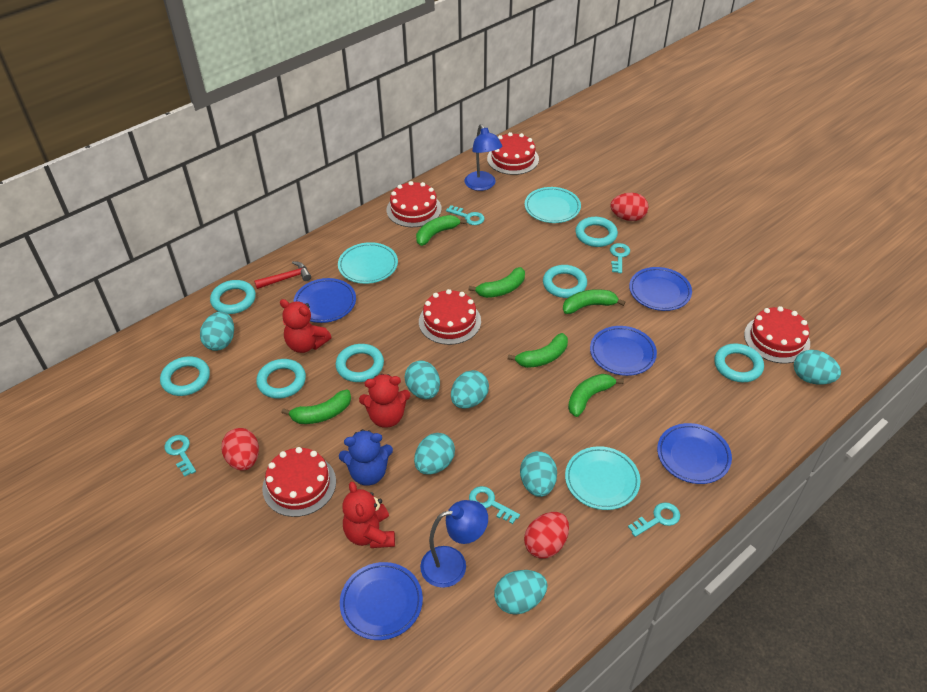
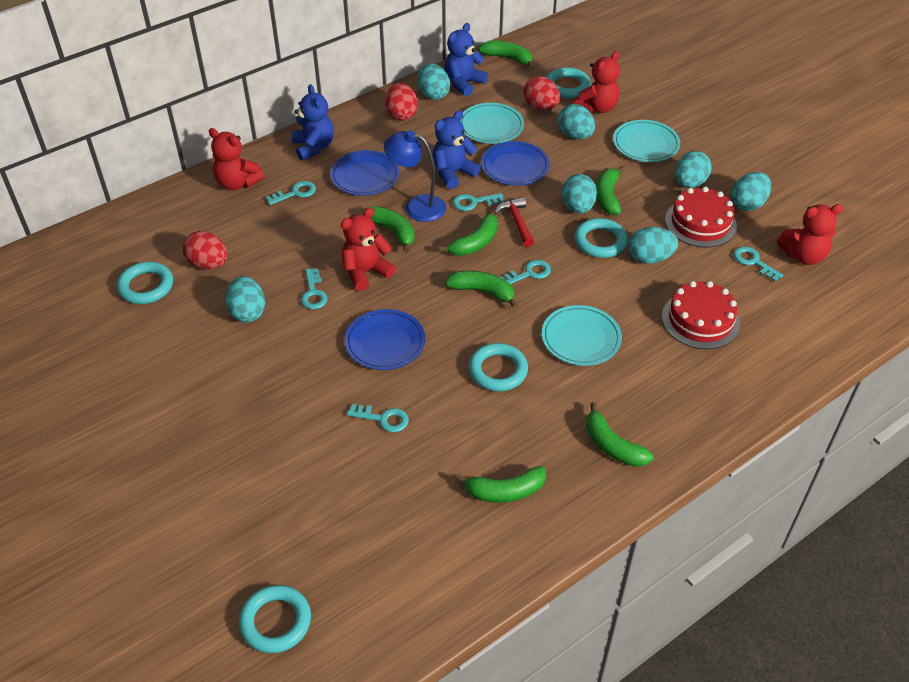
blue lamp: 2 -> 1
blue plate: 5 -> 3
blue teddy bear: 1 -> 3
green banana: 6 -> 7
red cake: 5 -> 2
red teddy bear: 3 -> 4
turquoise key: 5 -> 6
turquoise ring: 7 -> 5

